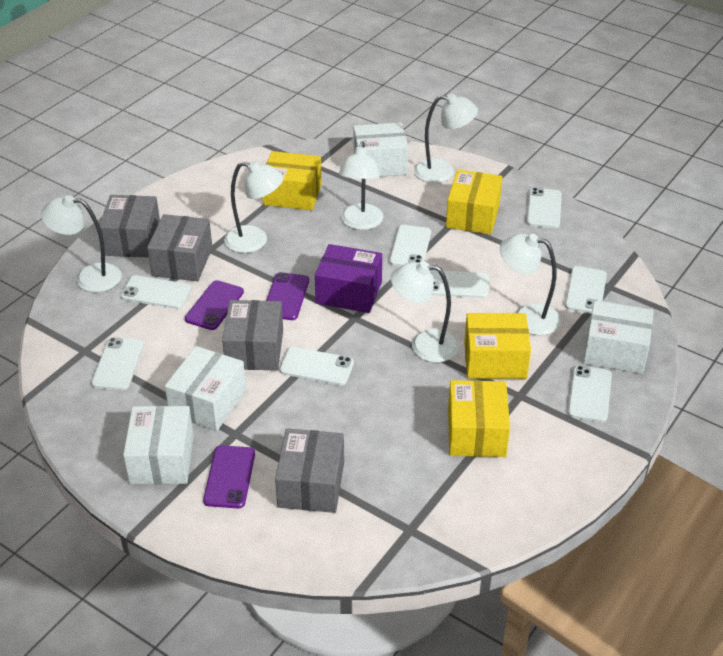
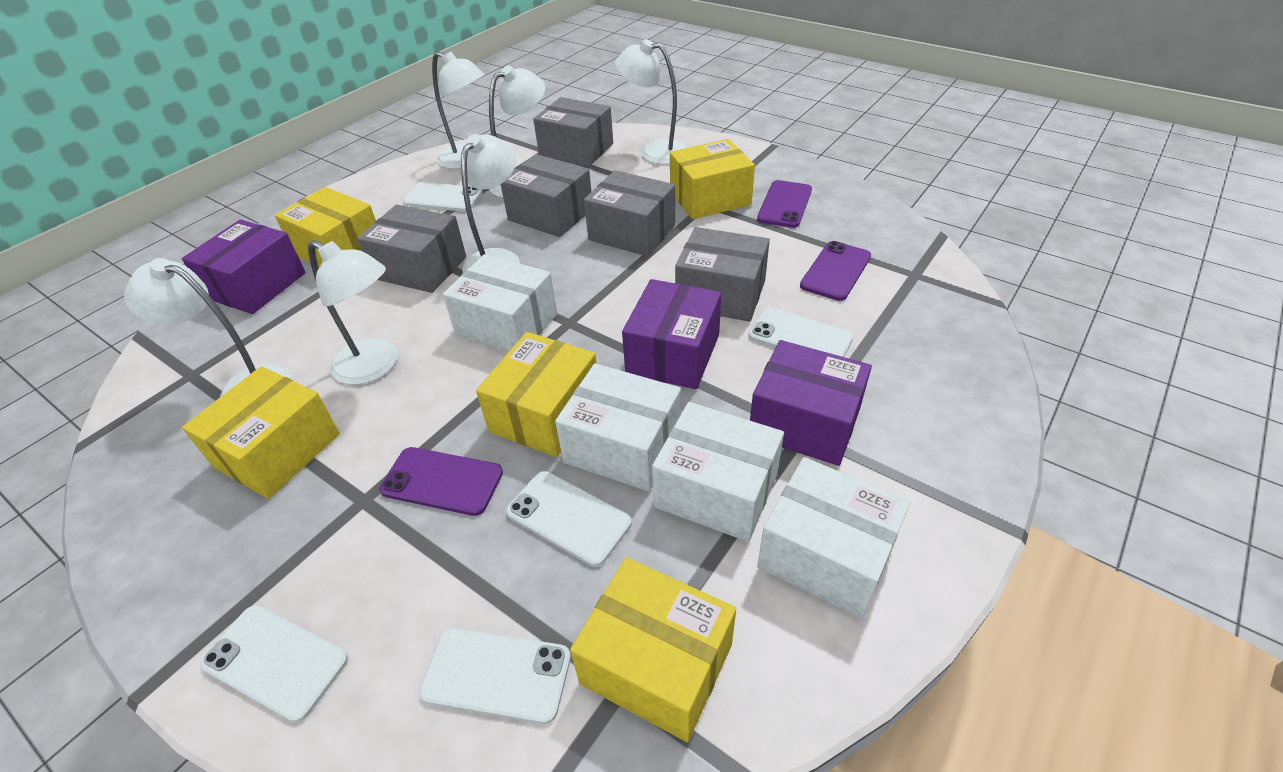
grey box: 4 -> 5
purple box: 1 -> 3
white phone: 8 -> 5
yellow box: 4 -> 5

